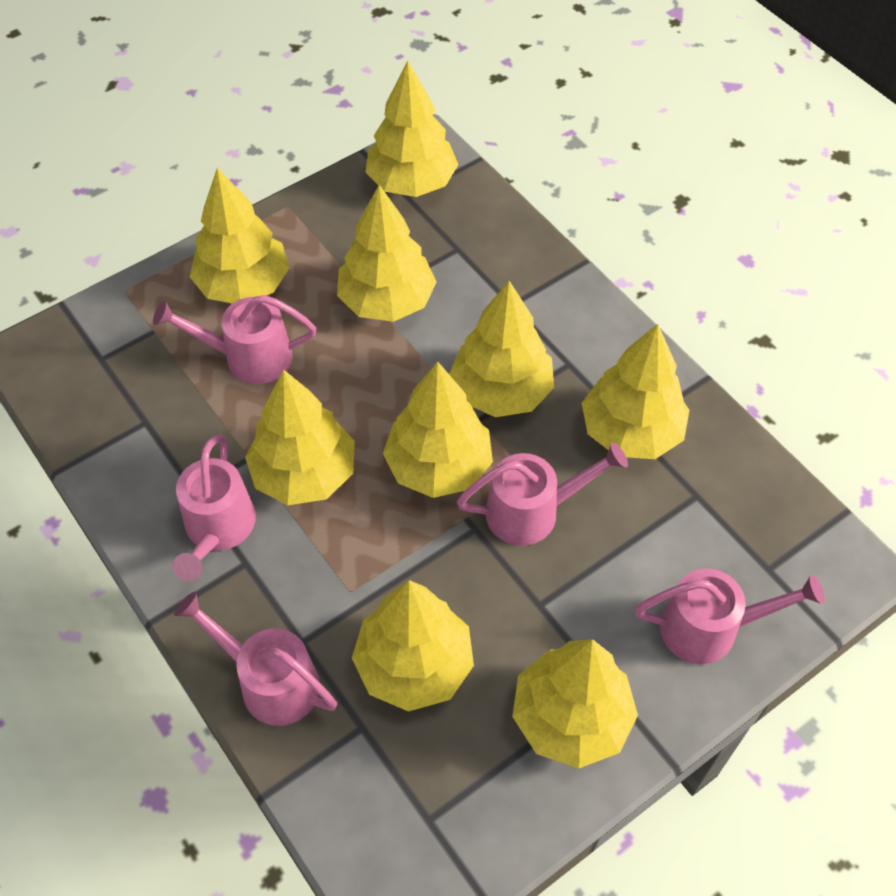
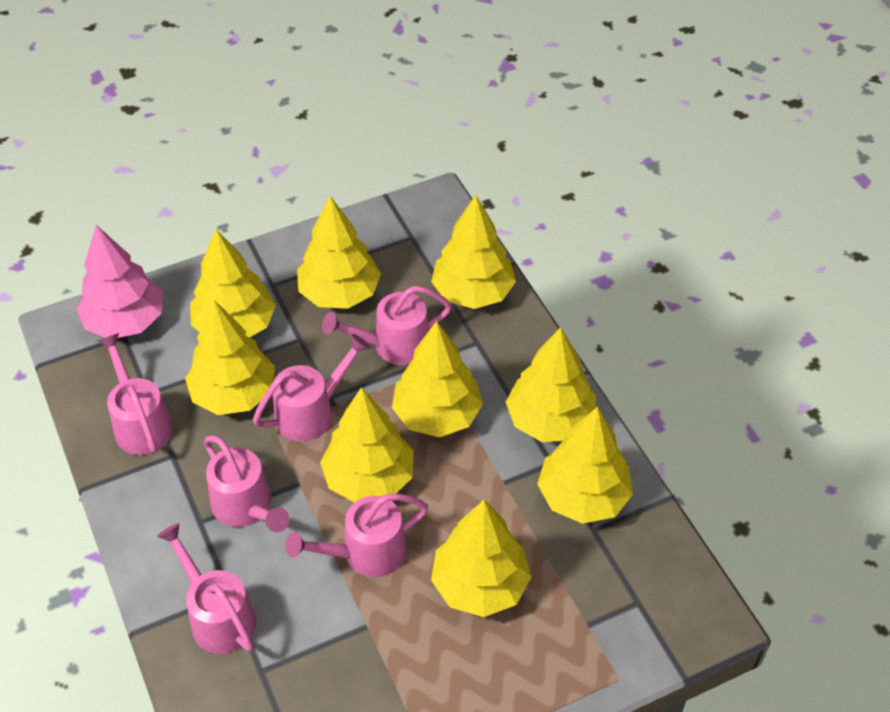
pink tree: 0 -> 1
pink watering can: 5 -> 6

